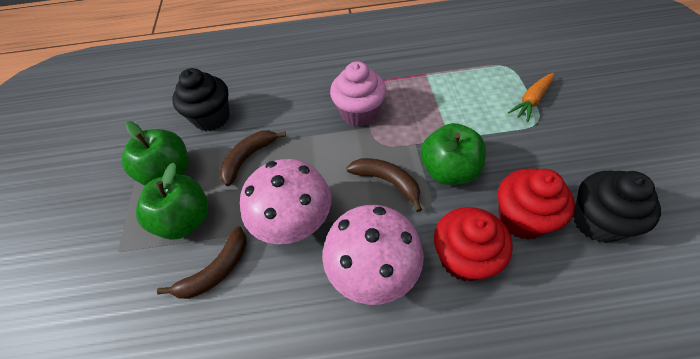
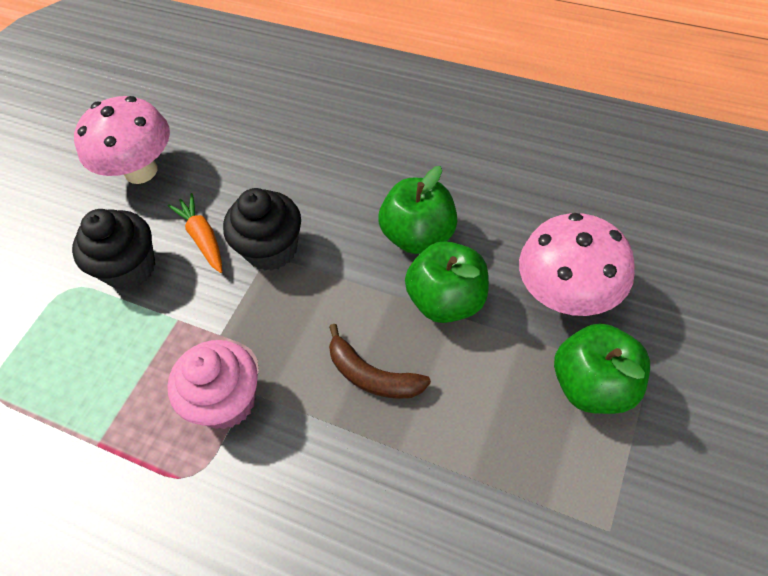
brown banana: 3 -> 1
red cupcake: 2 -> 0

